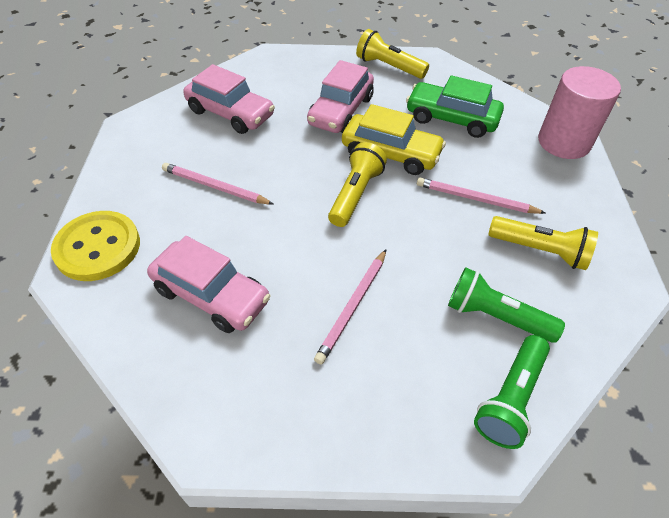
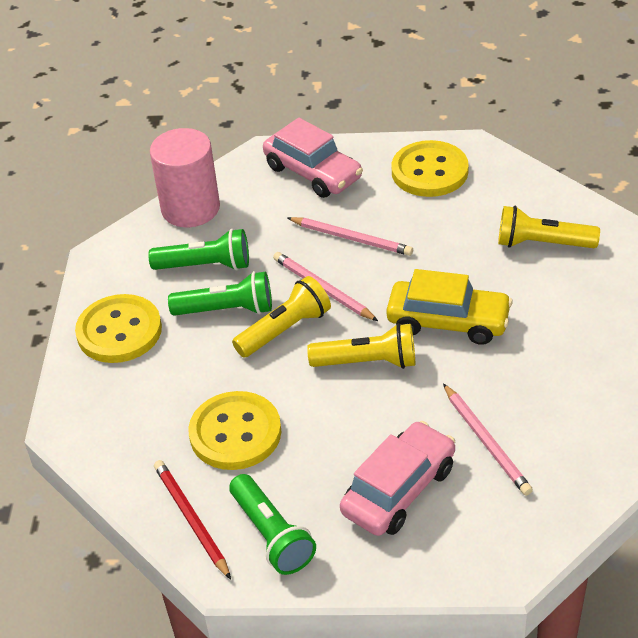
green car: 1 -> 0
green flashlight: 2 -> 3
pink car: 3 -> 2
red pencil: 0 -> 1
yellow button: 1 -> 3

